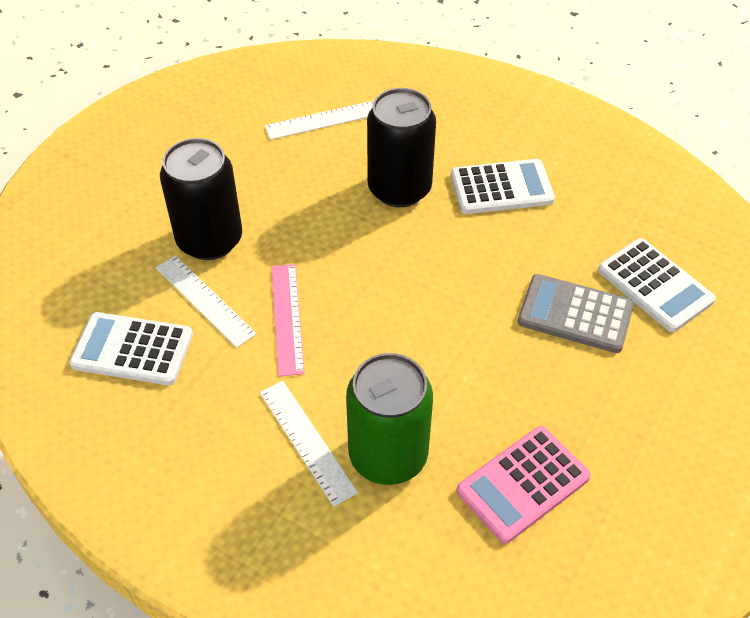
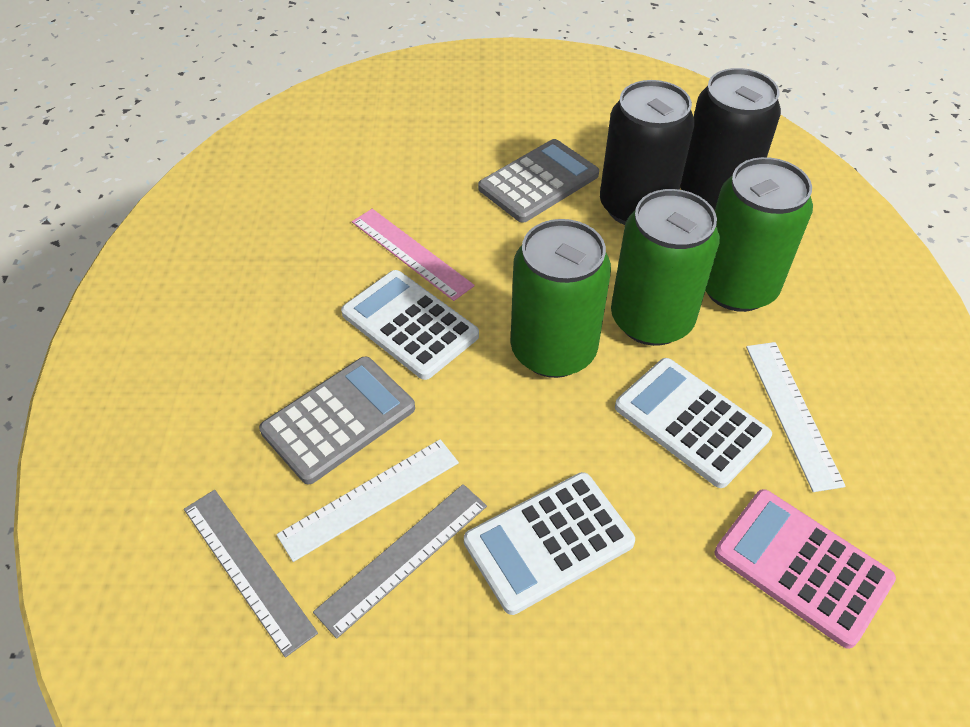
green can: 1 -> 3
grey calculator: 1 -> 2
grey ruler: 0 -> 2
white ruler: 3 -> 2

